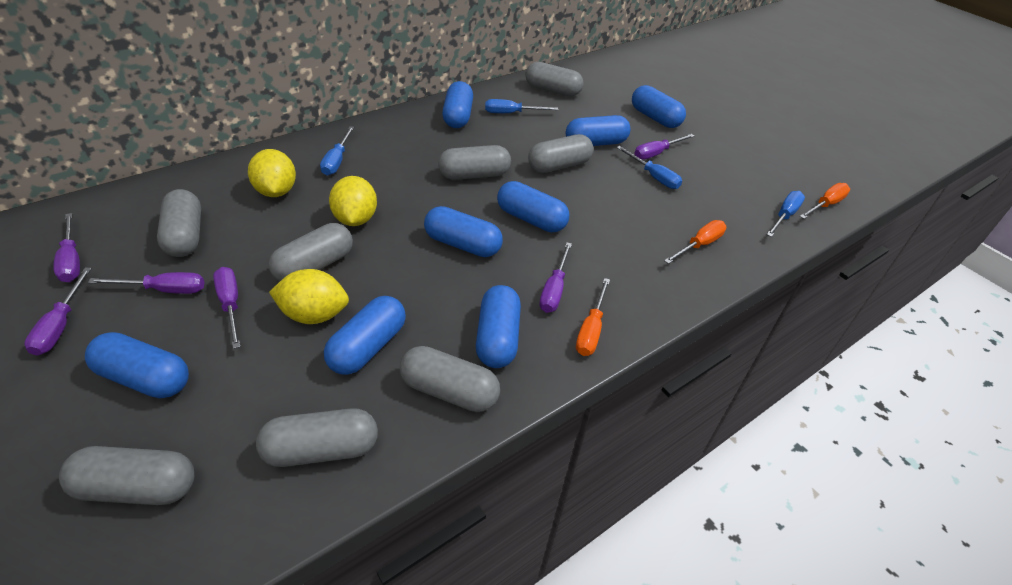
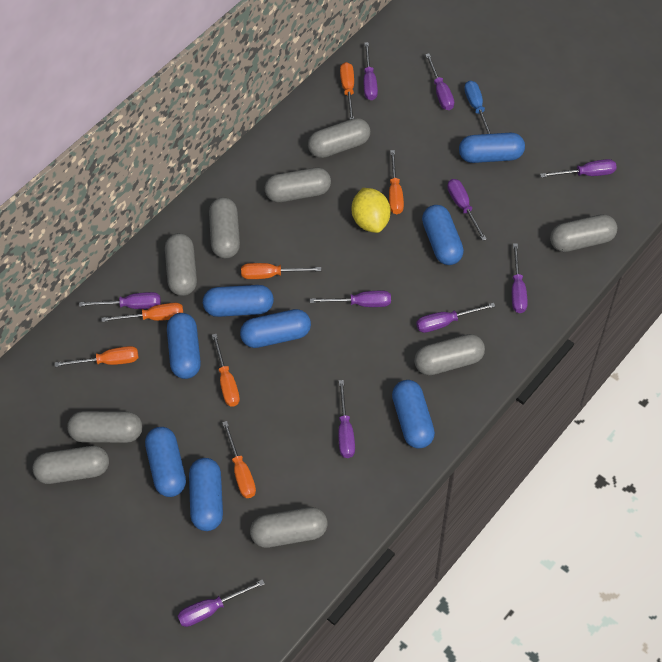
blue screwdriver: 4 -> 1
grey capsule: 8 -> 9
orange screwdriver: 3 -> 7
purple screwdriver: 6 -> 10
yellow lemon: 3 -> 1

